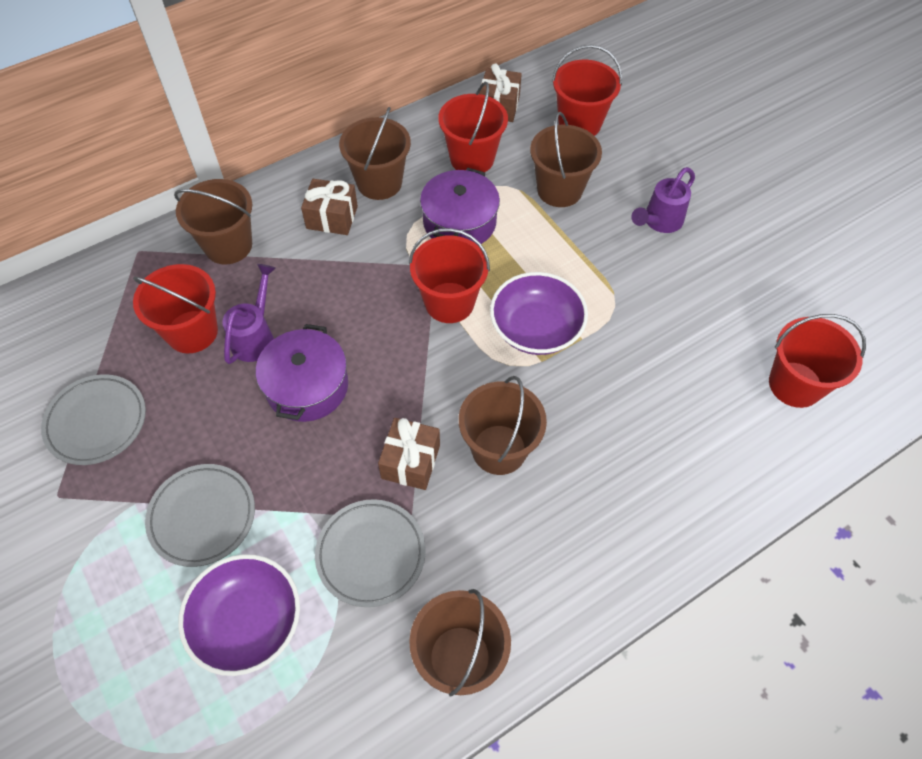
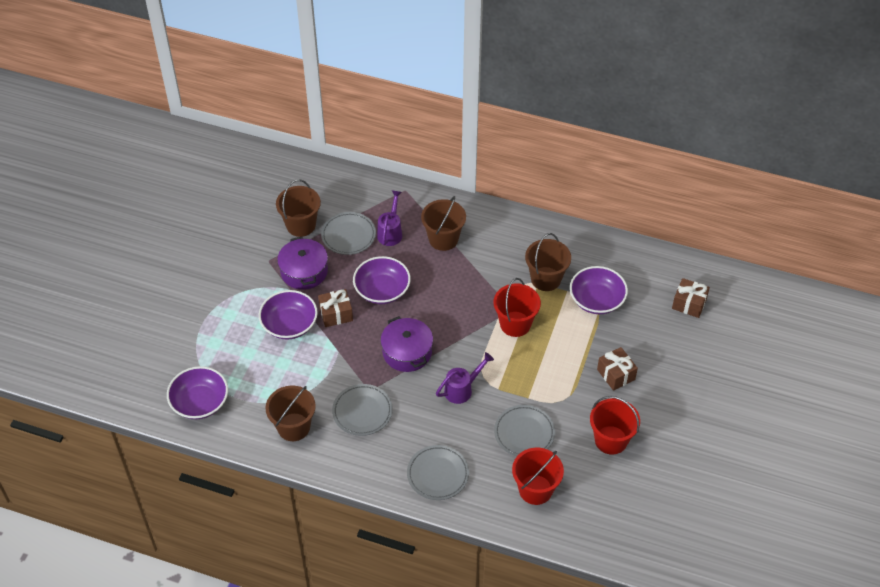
brown bucket: 5 -> 4
grey plate: 3 -> 4
purple bowl: 2 -> 4
red bucket: 5 -> 3

